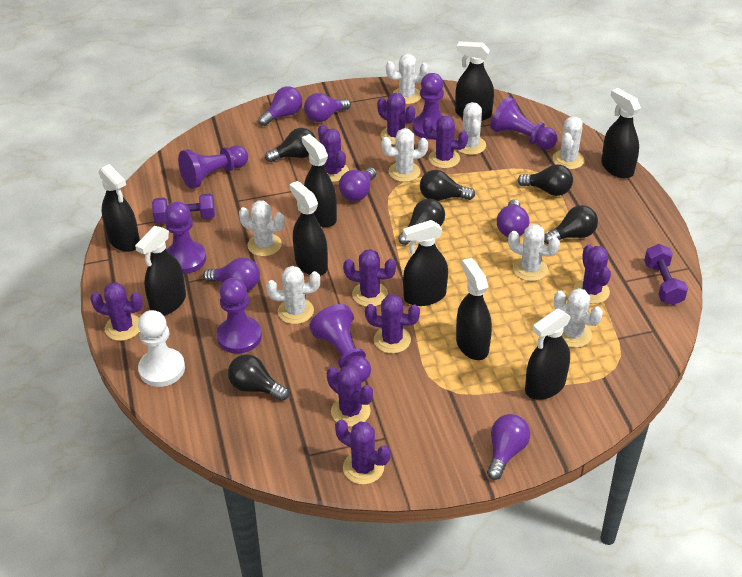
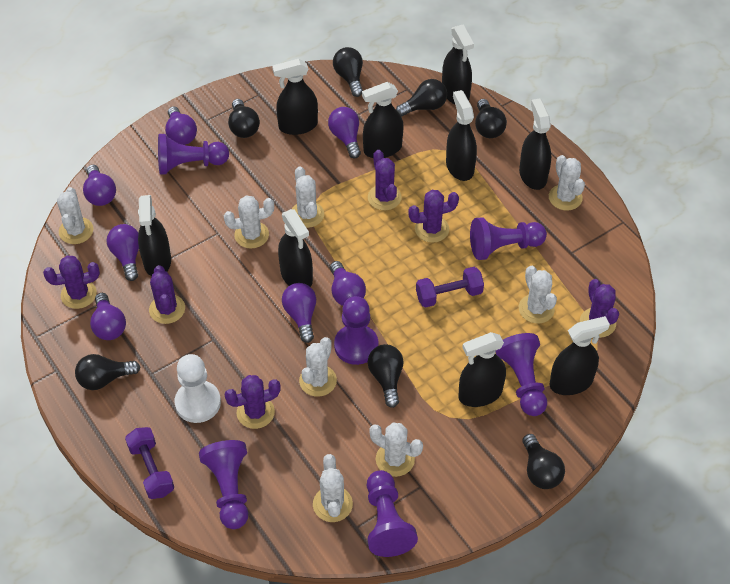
black light bulb: 6 -> 7
purple cactus: 9 -> 6
purple light bulb: 6 -> 7

